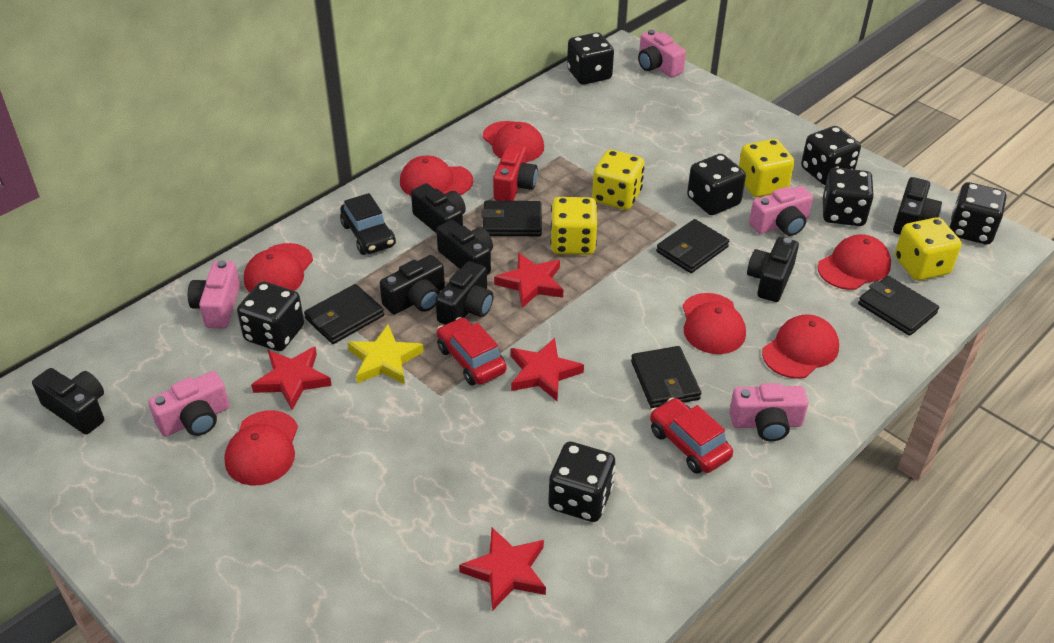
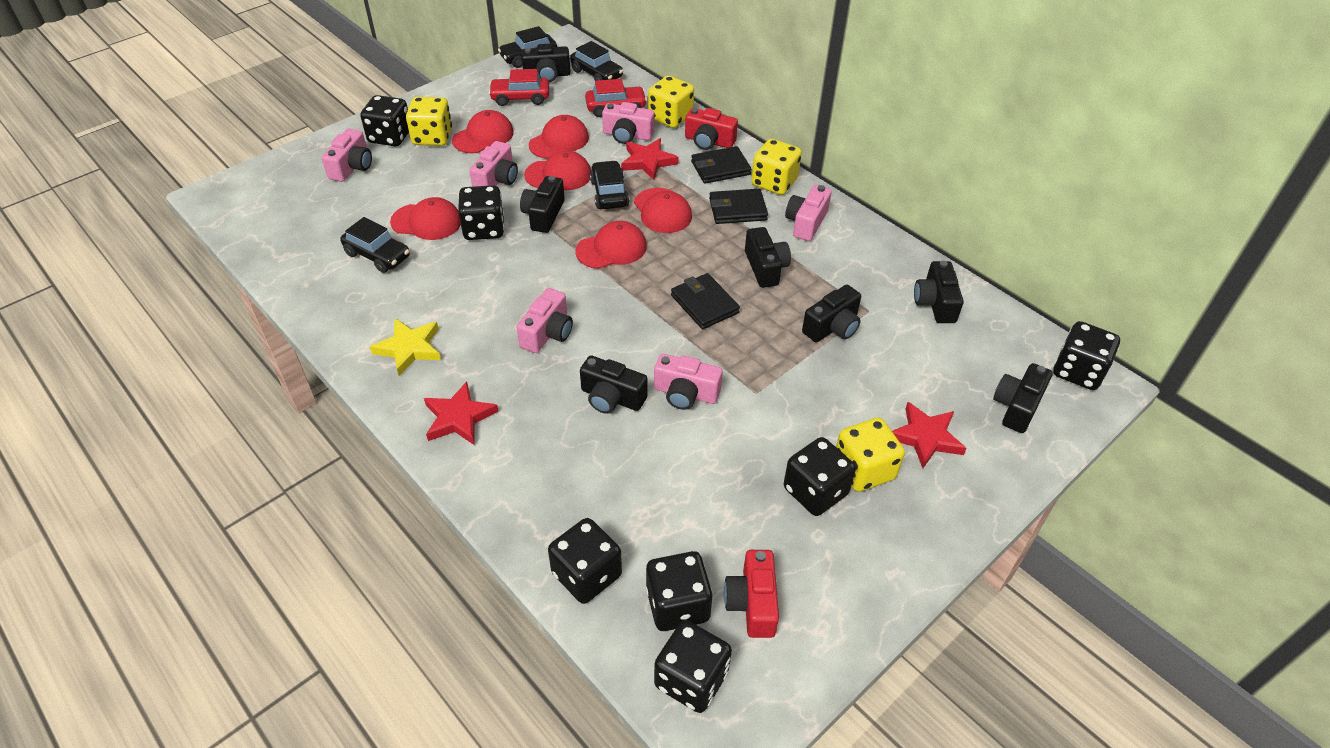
black car: 1 -> 4
black wallet: 5 -> 3
pink camera: 5 -> 6
red camera: 1 -> 2
red cap: 7 -> 6
red star: 4 -> 3

